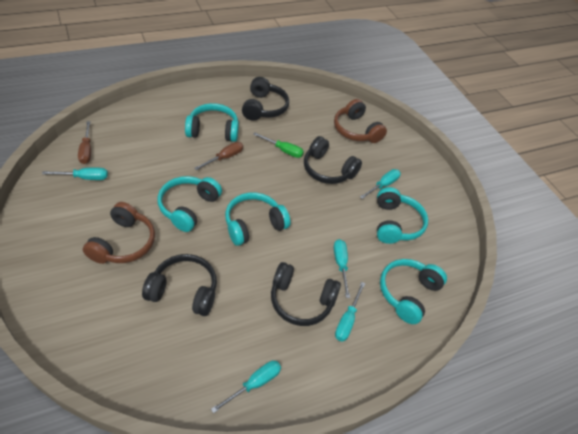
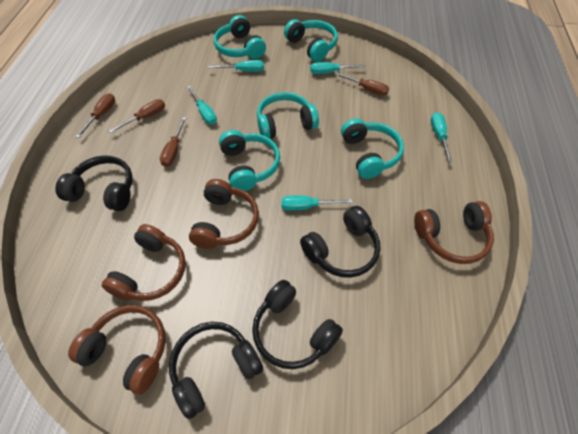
brown headphones: 2 -> 4
brown screwdriver: 2 -> 4
green screwdriver: 1 -> 0

